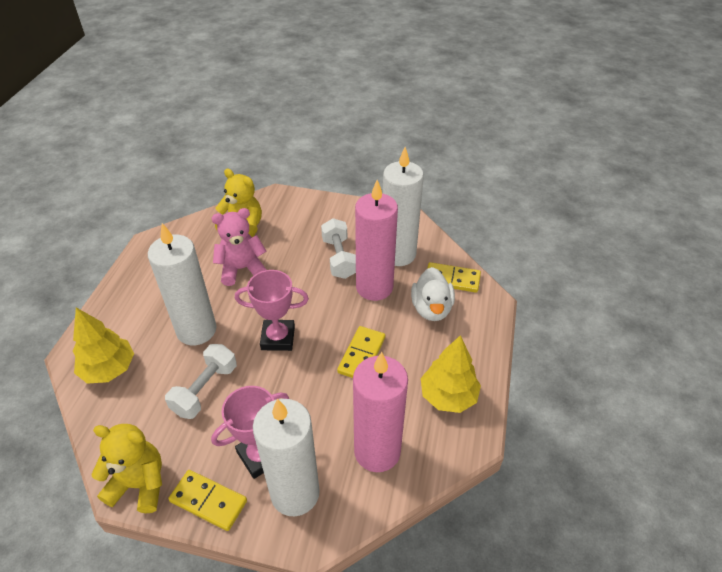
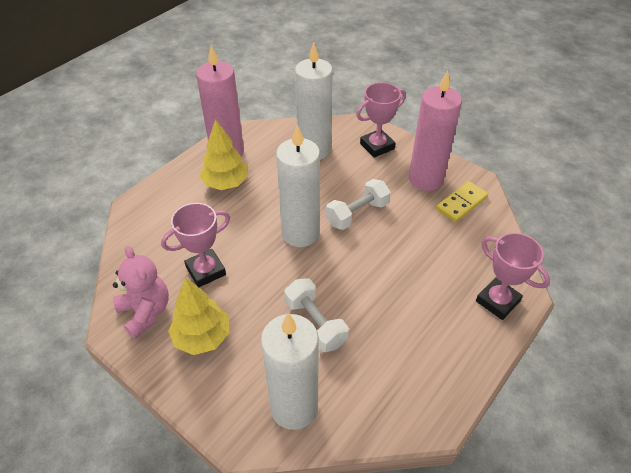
pink trophy: 2 -> 3
white duck: 1 -> 0
yellow domino: 3 -> 1
yellow teddy bear: 2 -> 0

